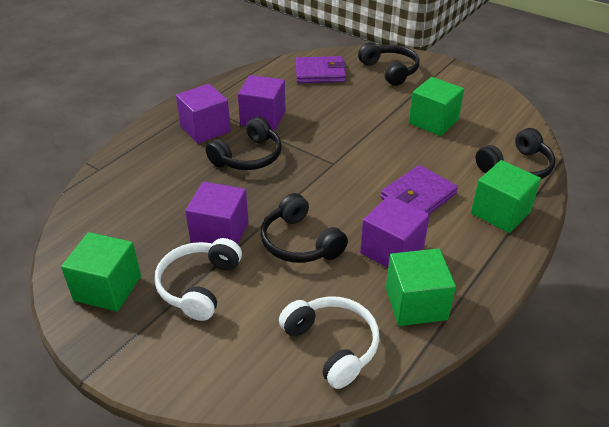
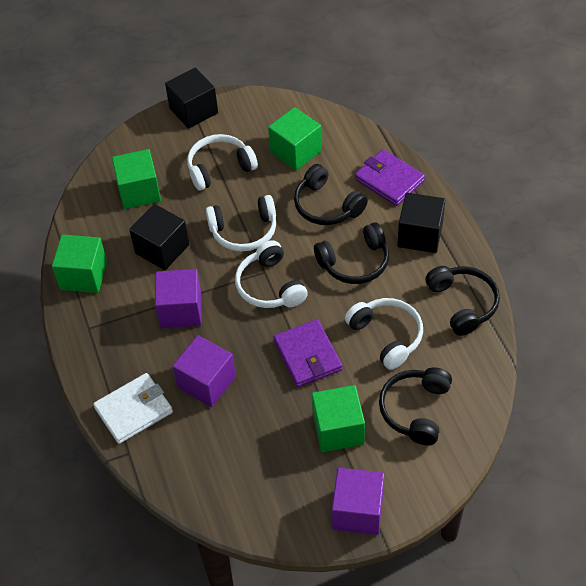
black cube: 0 -> 3
purple cube: 4 -> 3
white headphones: 2 -> 4
white wallet: 0 -> 1

